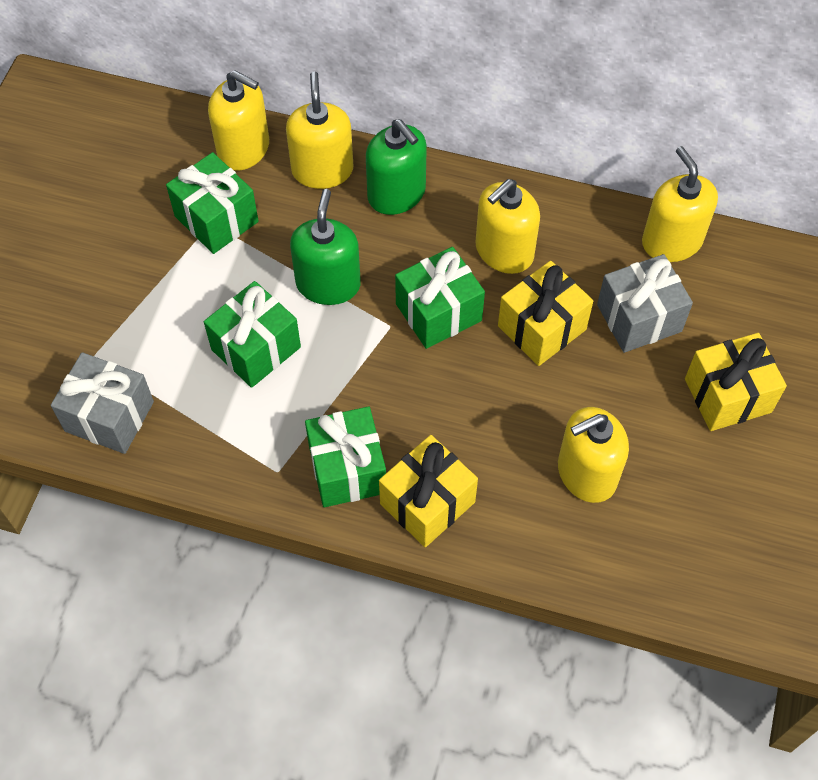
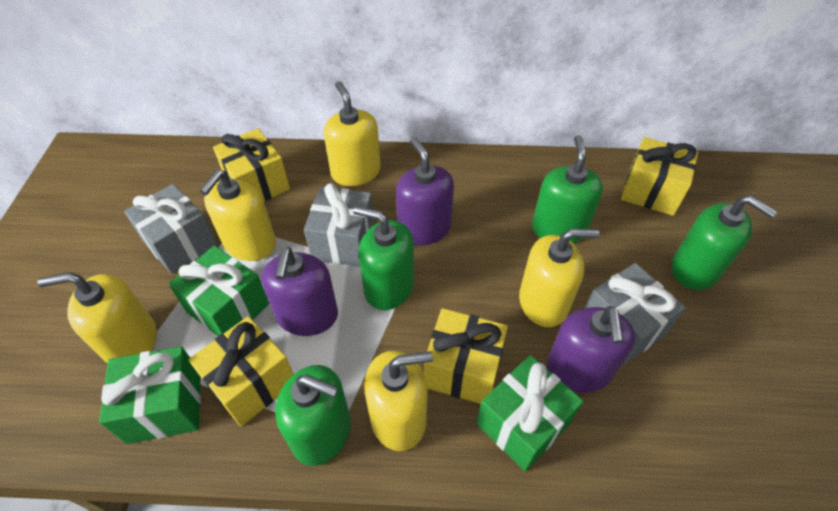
green gift: 4 -> 3
green soap dispenser: 2 -> 4
grey gift: 2 -> 3
purple soap dispenser: 0 -> 3
yellow gift: 3 -> 4

